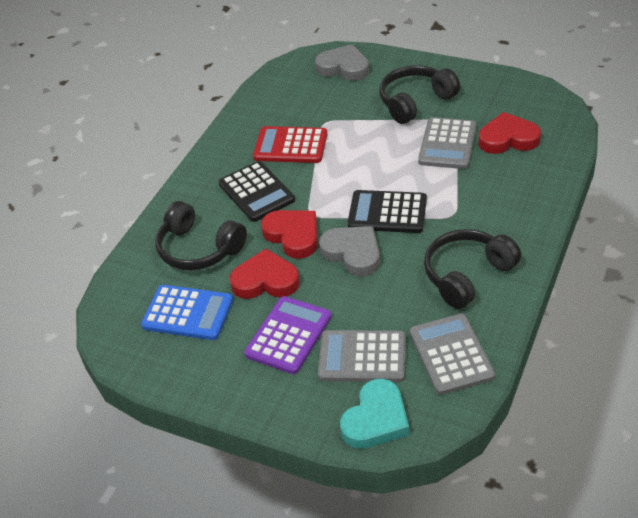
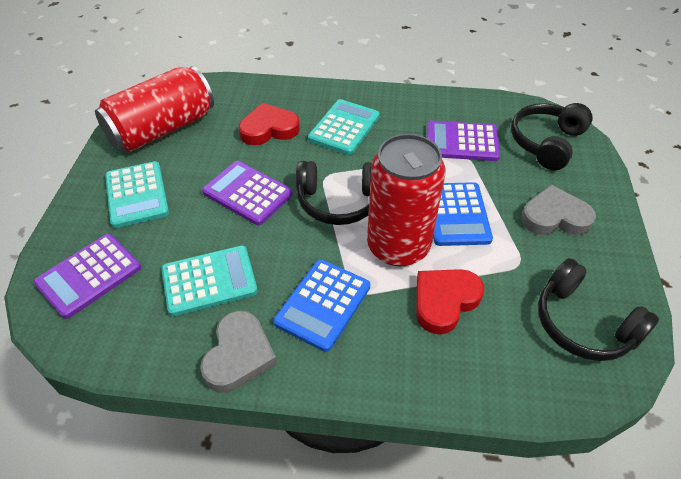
black calculator: 2 -> 0
blue calculator: 1 -> 2
grey calculator: 3 -> 0
purple calculator: 1 -> 3
red calculator: 1 -> 0
red can: 0 -> 2
red heart: 3 -> 2
turquoise calculator: 0 -> 3
turquoise heart: 1 -> 0

